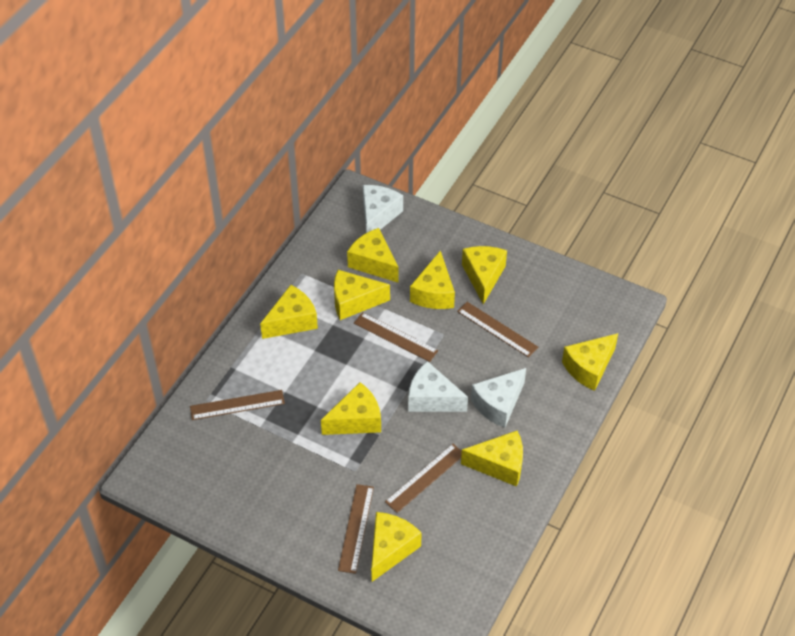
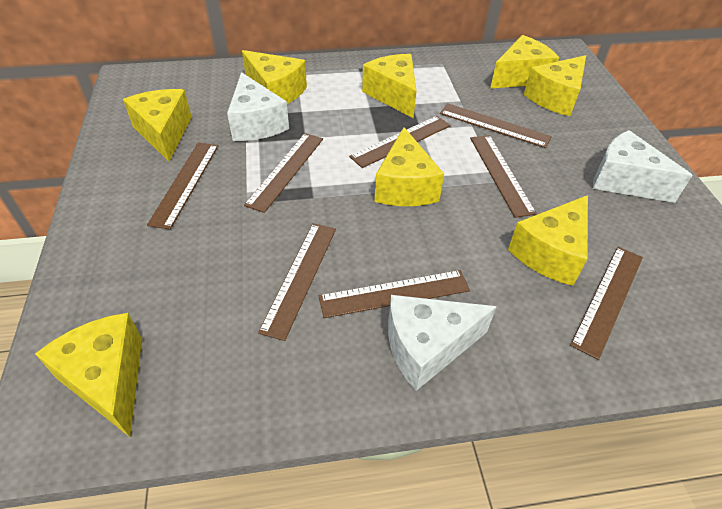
brown ruler: 5 -> 8
yellow cheese: 9 -> 8

